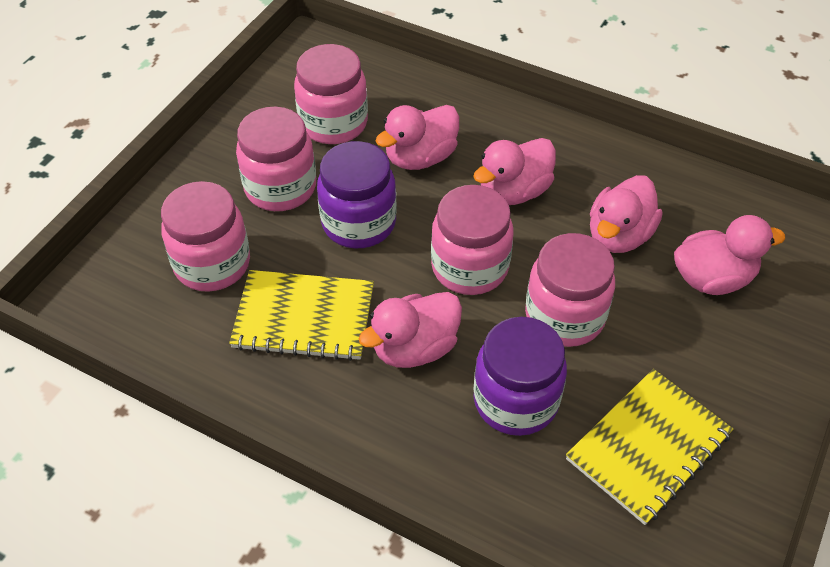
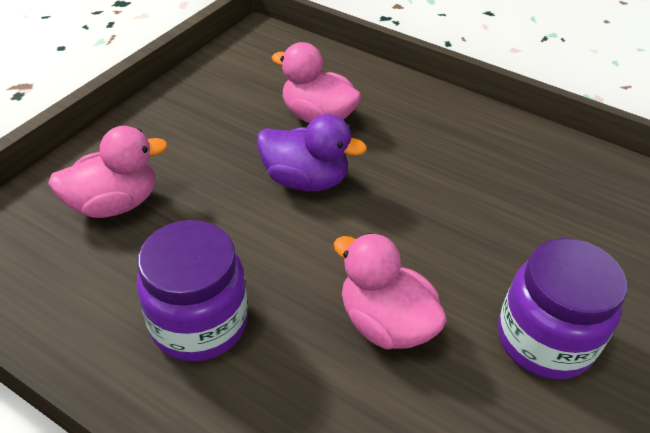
pink duck: 5 -> 3
pink jar: 5 -> 0
purple duck: 0 -> 1
yellow notebook: 2 -> 0

